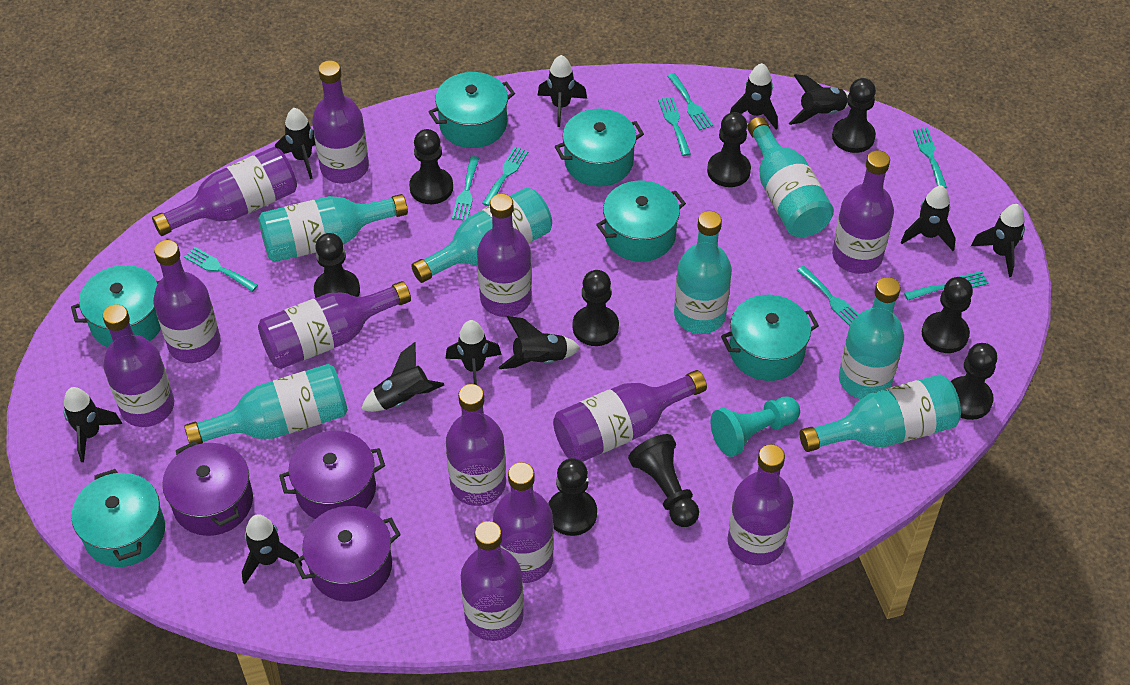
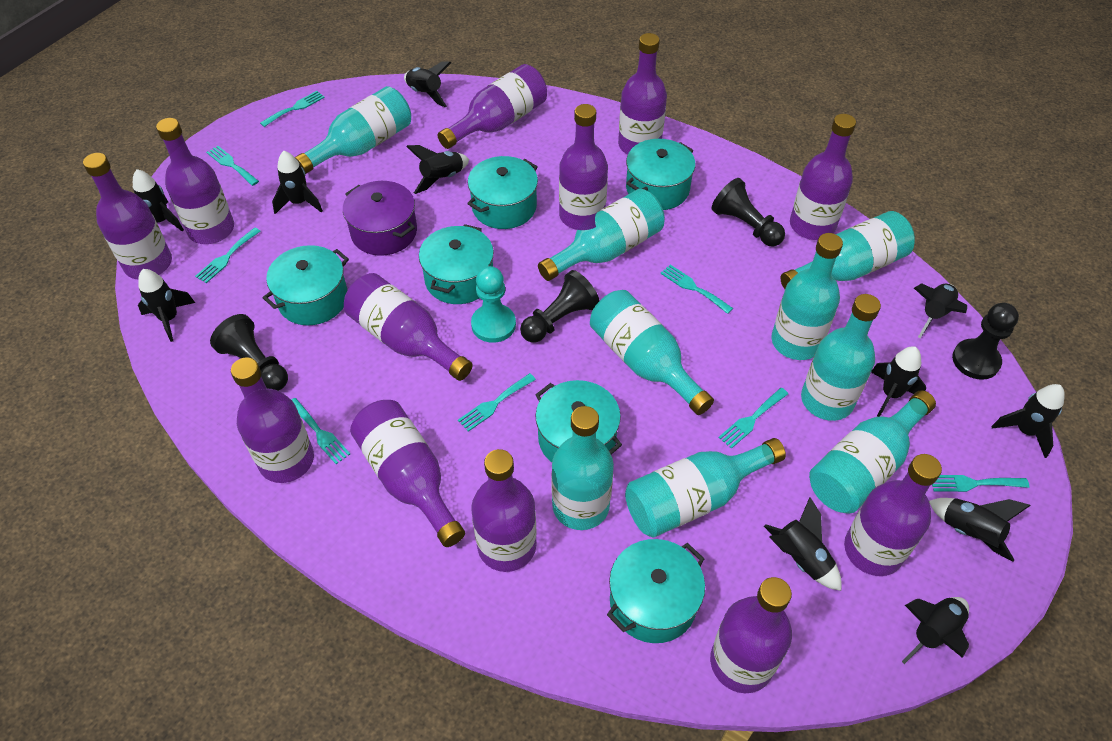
black pawn: 9 -> 4
purple pot: 3 -> 1
turquoise bottle: 7 -> 9

